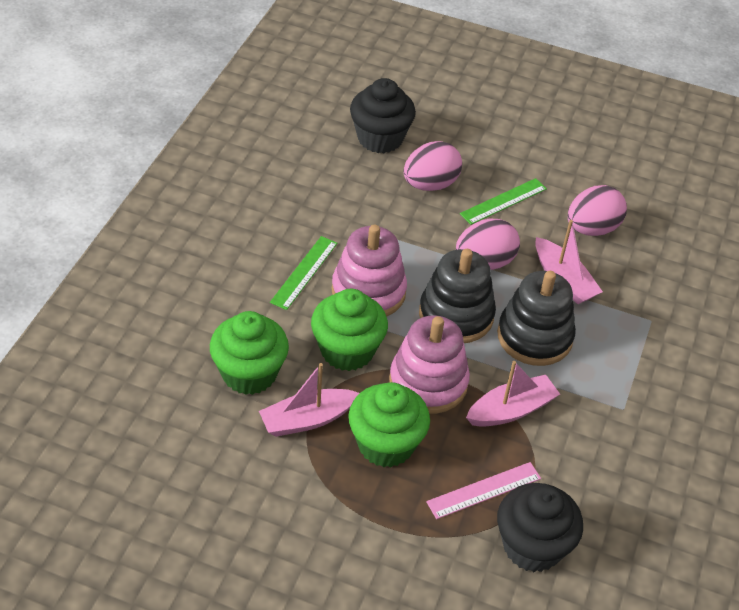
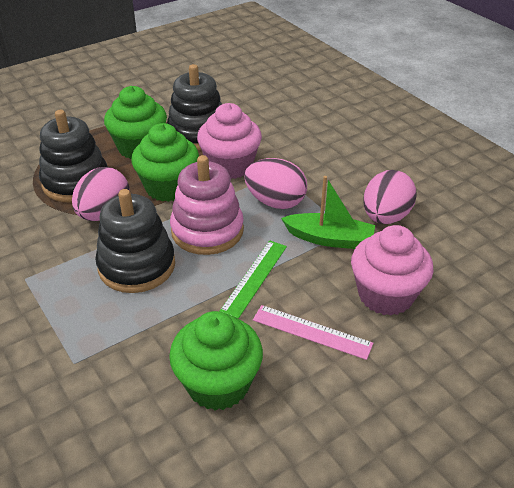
black cupcake: 2 -> 0
black stacking toy: 2 -> 3
green boat: 0 -> 1
green ruler: 2 -> 1
pink boat: 3 -> 0
pink cupcake: 0 -> 2
pink stacking toy: 2 -> 1

